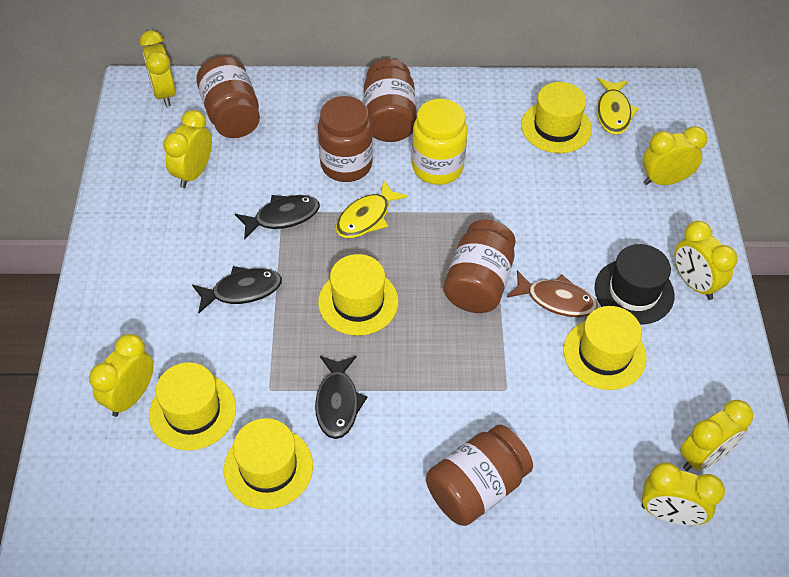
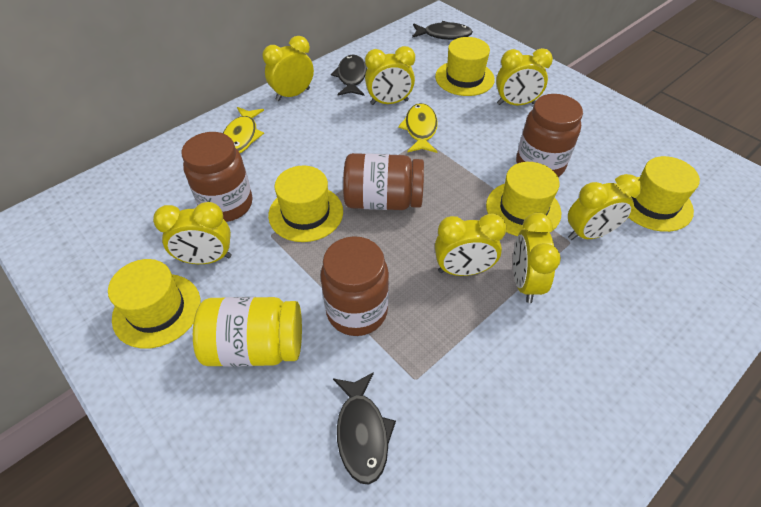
black hat: 1 -> 0
brown fish: 1 -> 0
brown jar: 5 -> 4

